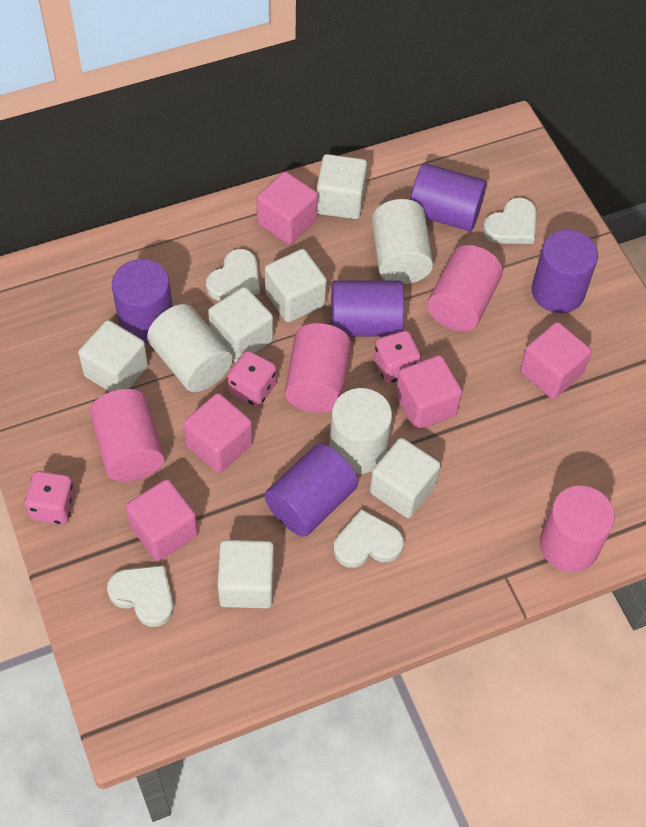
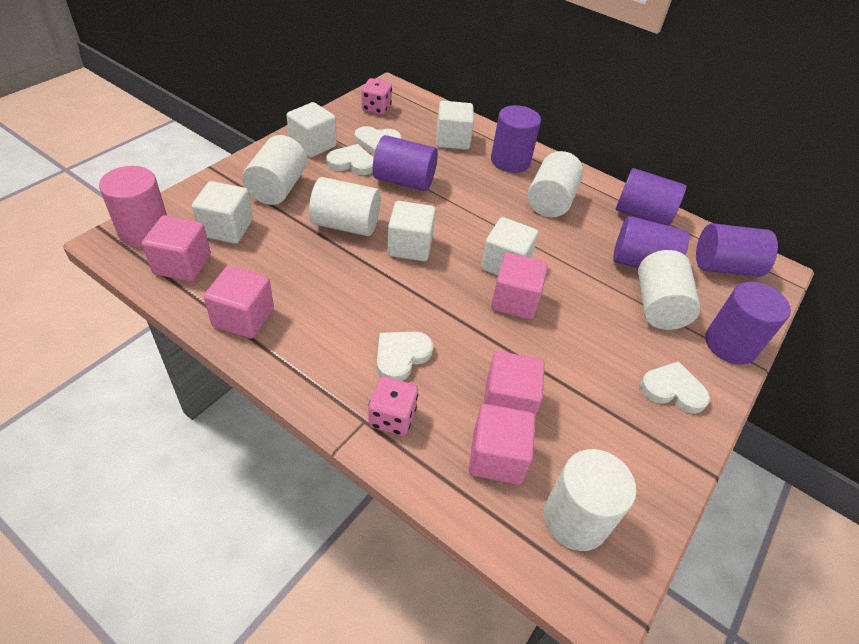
pink cylinder: 4 -> 1
pink dice: 3 -> 2
purple cylinder: 5 -> 6
white cube: 6 -> 5
white cylinder: 3 -> 5

